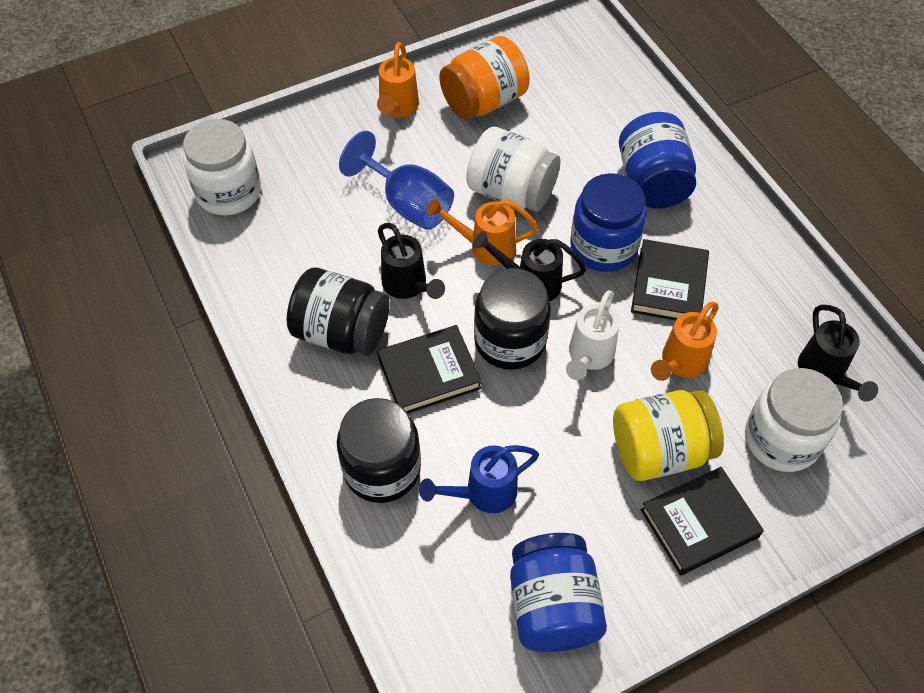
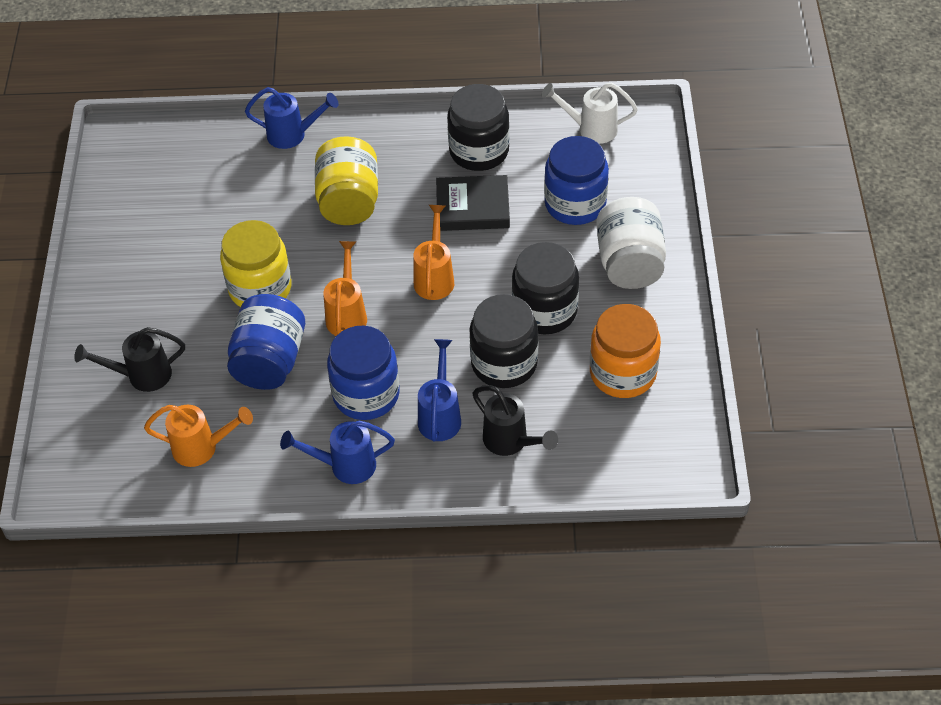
black book: 3 -> 1
black watering can: 3 -> 2
blue goblet: 1 -> 0
blue watering can: 1 -> 3
white jar: 3 -> 1
yellow jar: 1 -> 2

